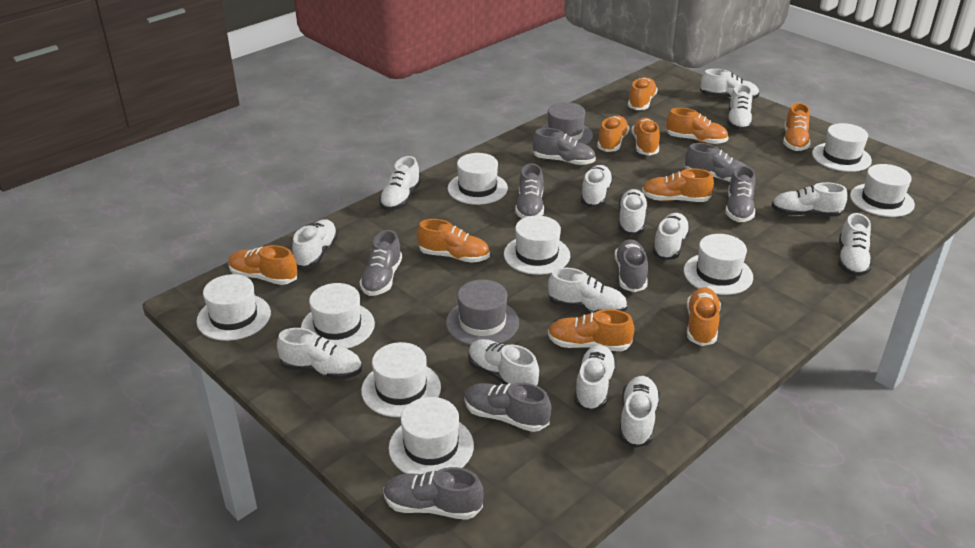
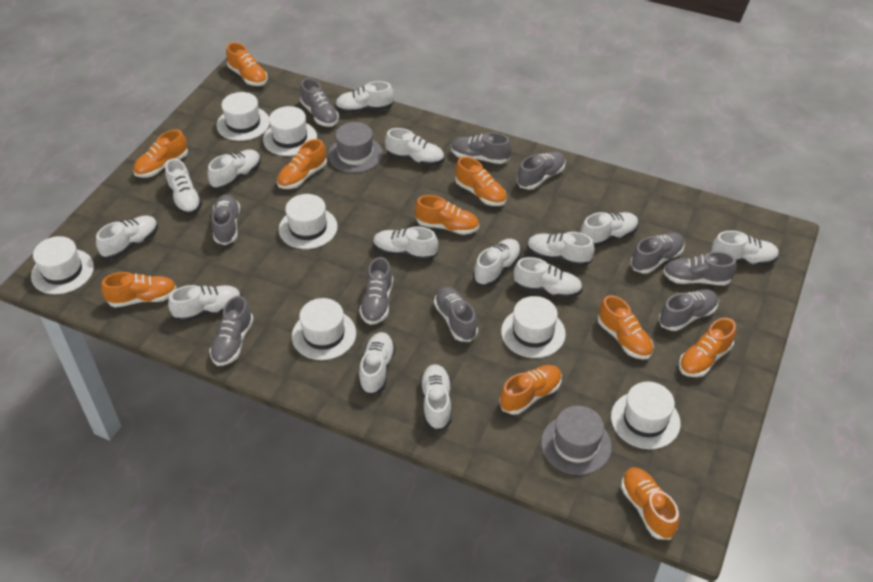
grey shoe: 8 -> 10
white hat: 9 -> 7

